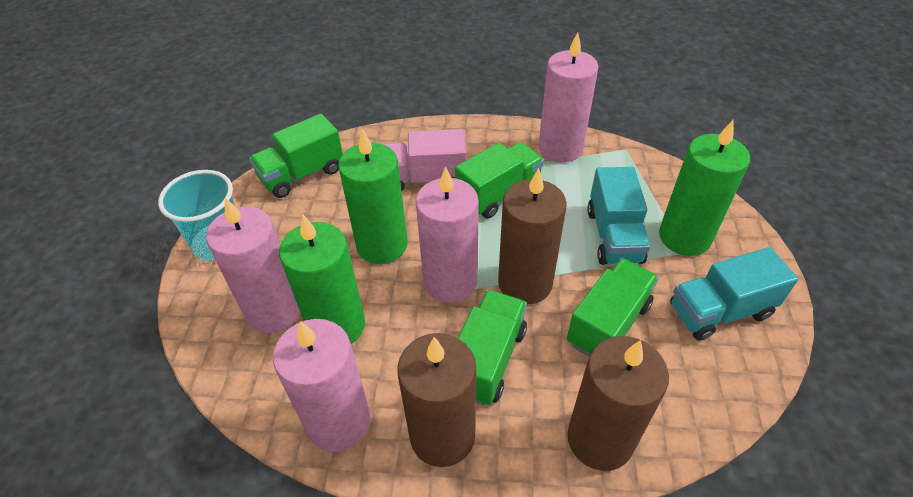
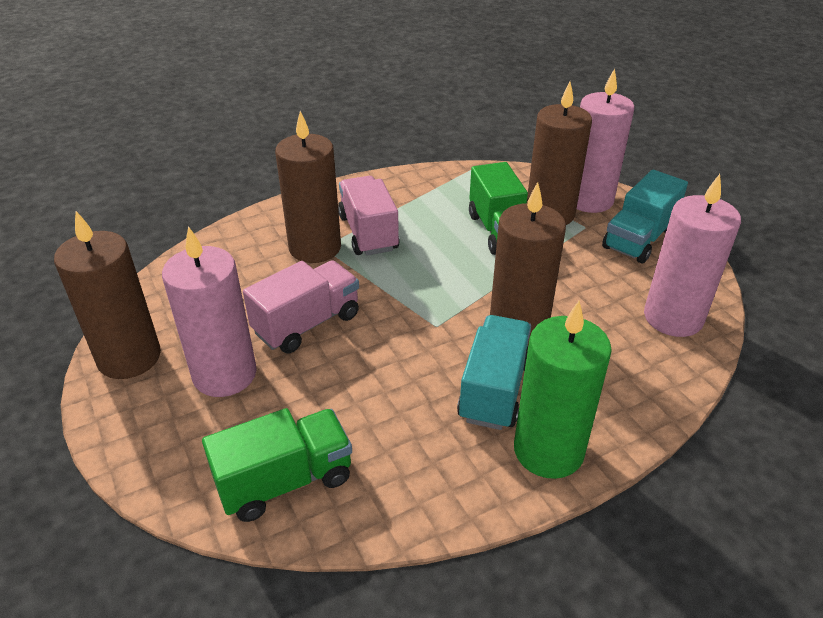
brown candle: 3 -> 4
green candle: 3 -> 1
green truck: 4 -> 2
pink candle: 4 -> 3
pink truck: 1 -> 2
turquoise cup: 1 -> 0

